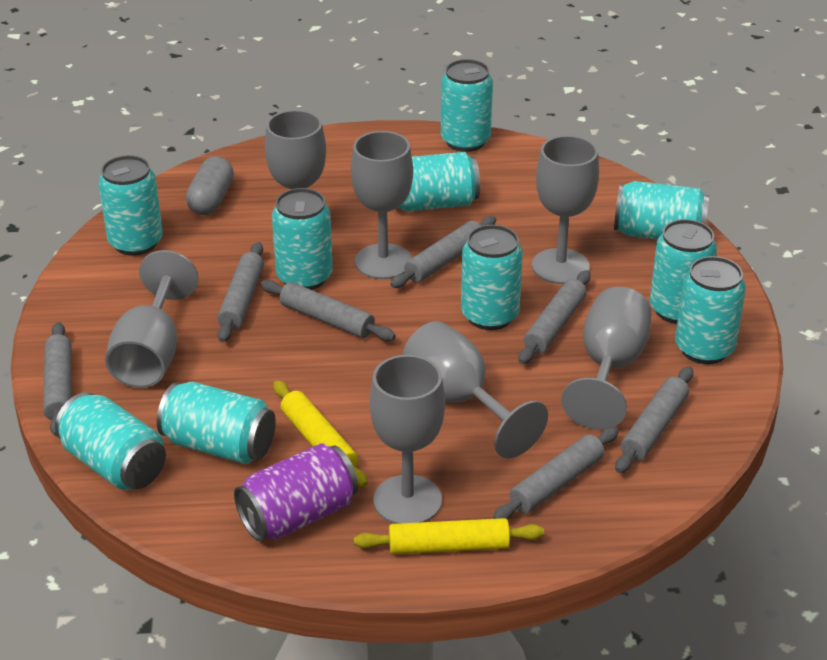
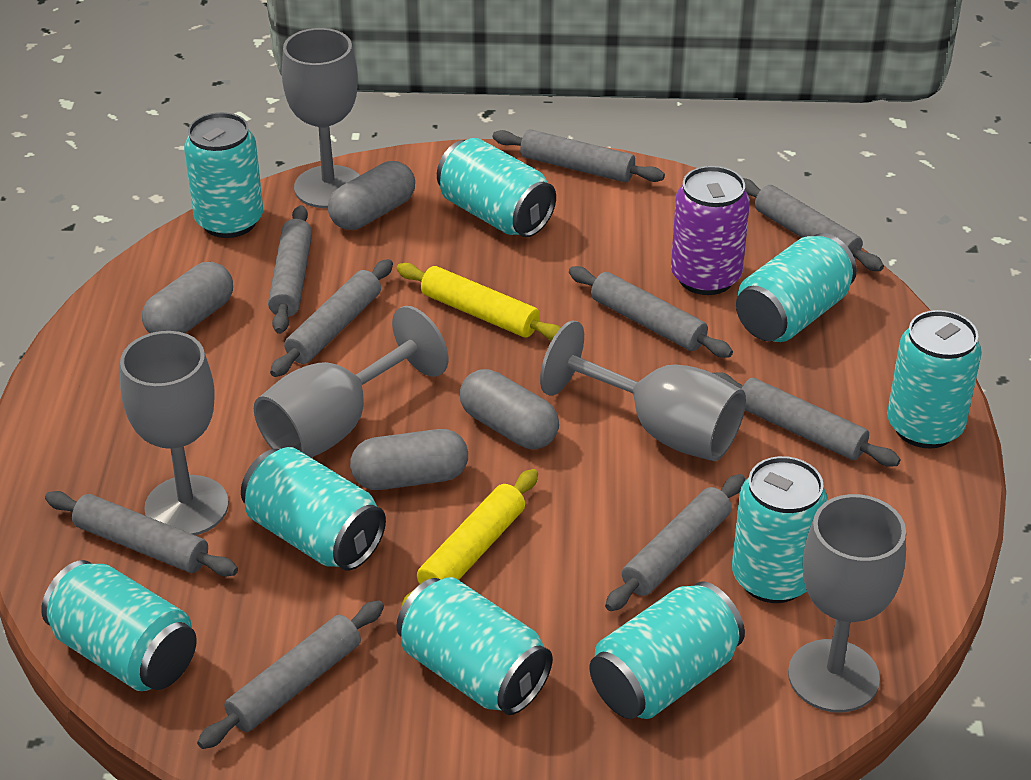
grey capsule: 1 -> 4
grey goblet: 7 -> 5
grey rolling pin: 7 -> 9
turquoise can: 10 -> 9

